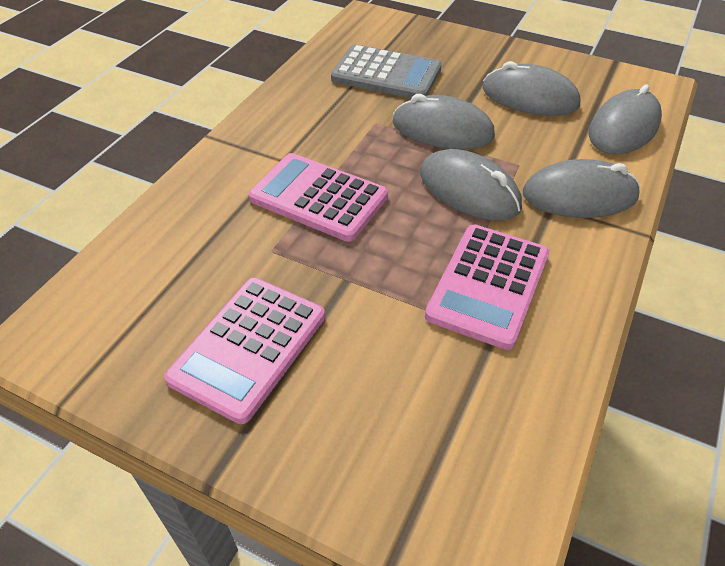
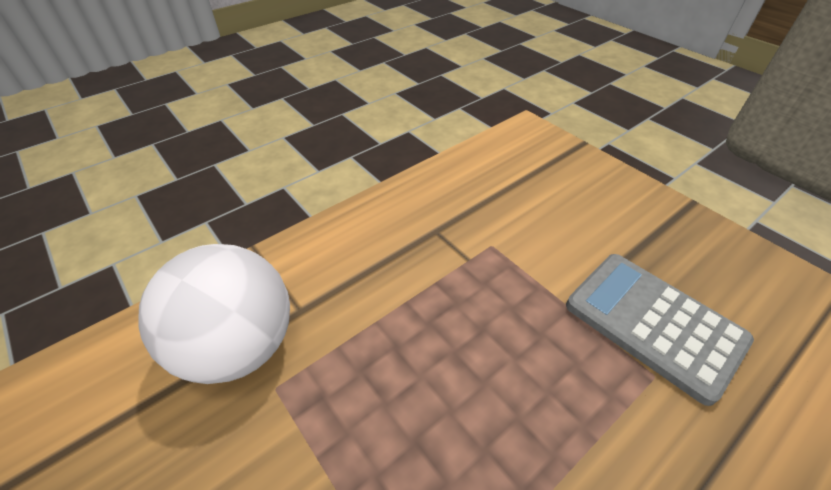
grey mouse: 5 -> 0
pink calculator: 3 -> 0
white ball: 0 -> 1

